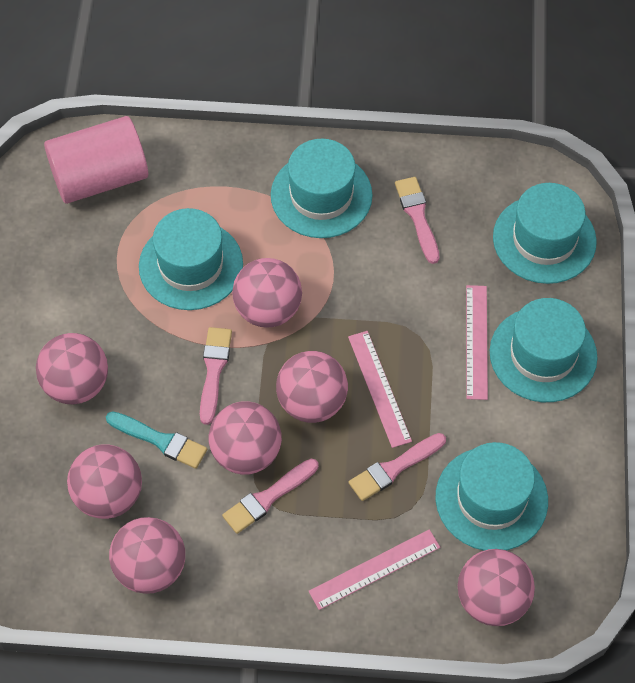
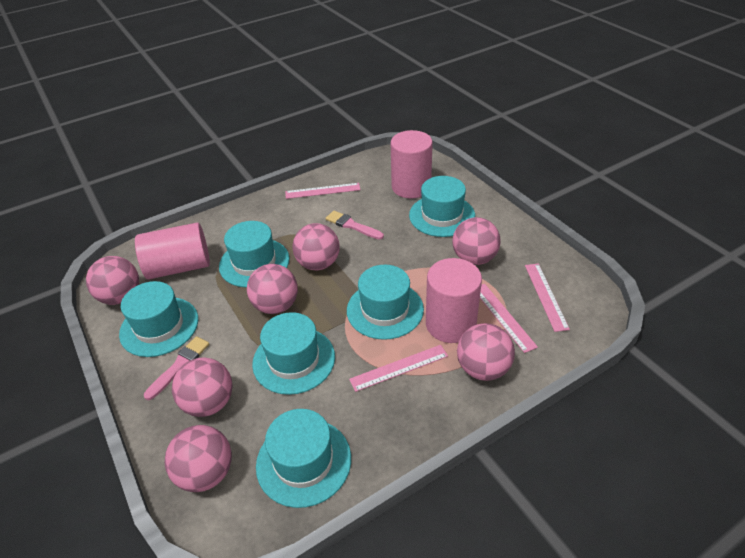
pink brush: 4 -> 2
pink cylinder: 1 -> 3
pink ruler: 3 -> 4
turquoise brush: 1 -> 0
turquoise hat: 5 -> 6

